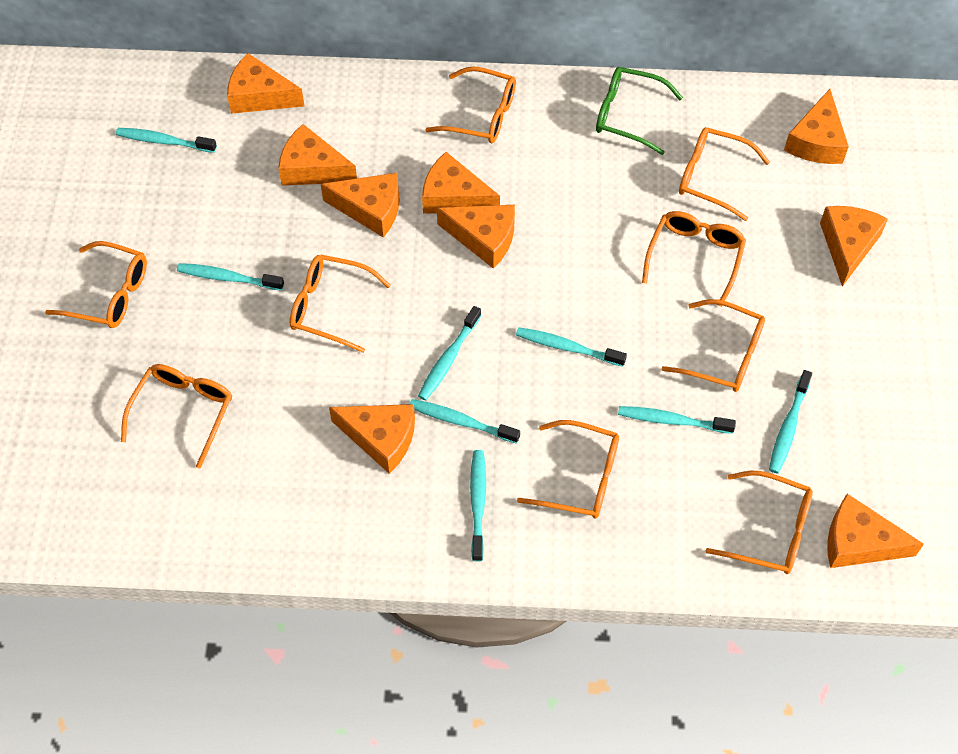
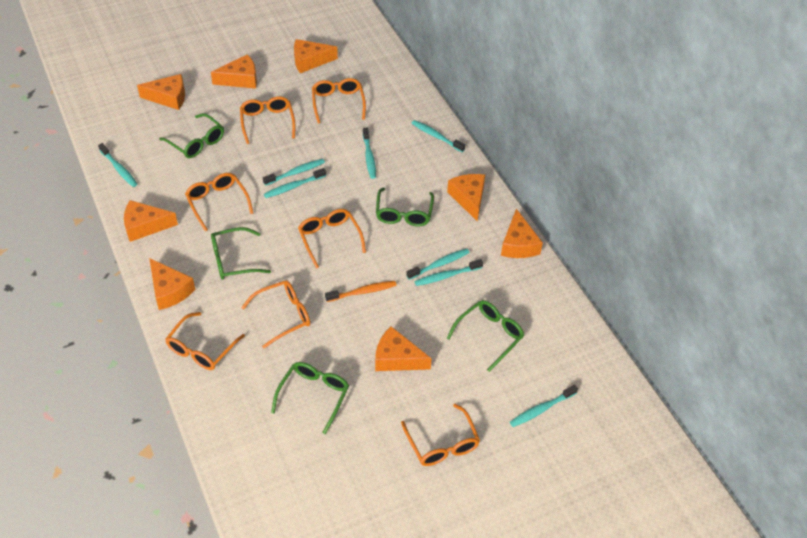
green glasses: 1 -> 5
orange cheese: 9 -> 8
orange glasses: 9 -> 7
orange toothbrush: 0 -> 1

